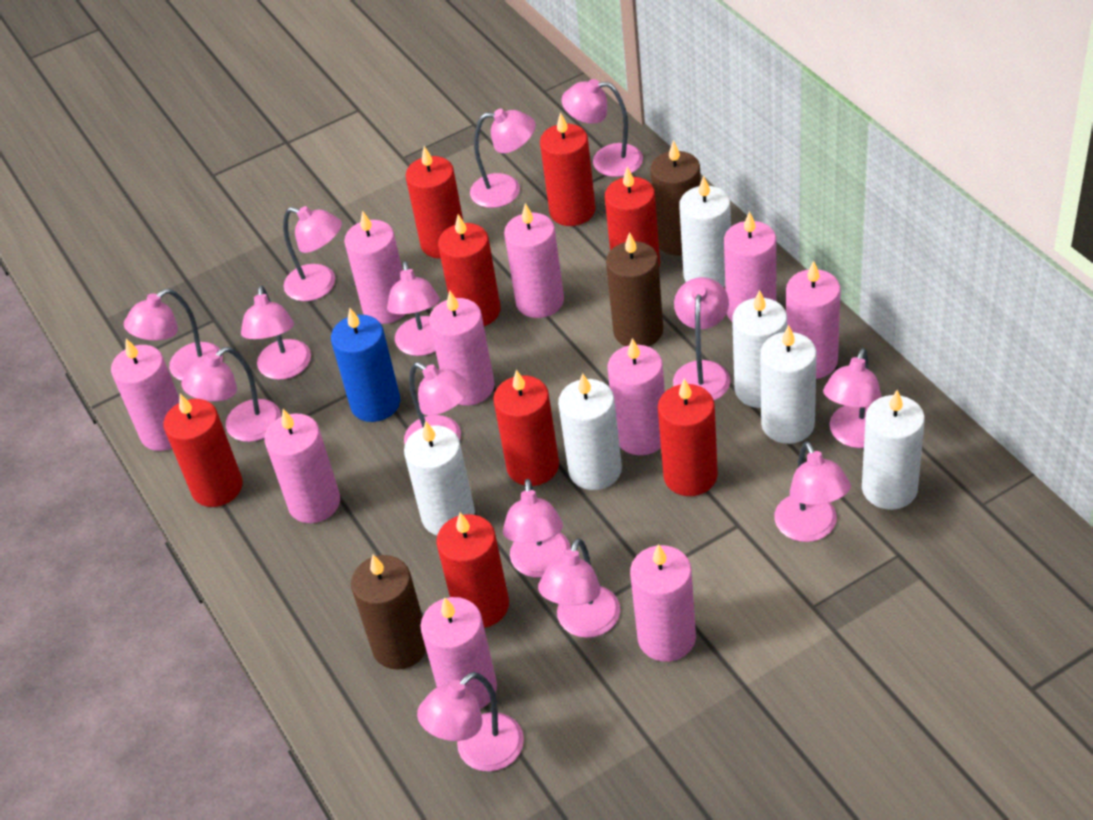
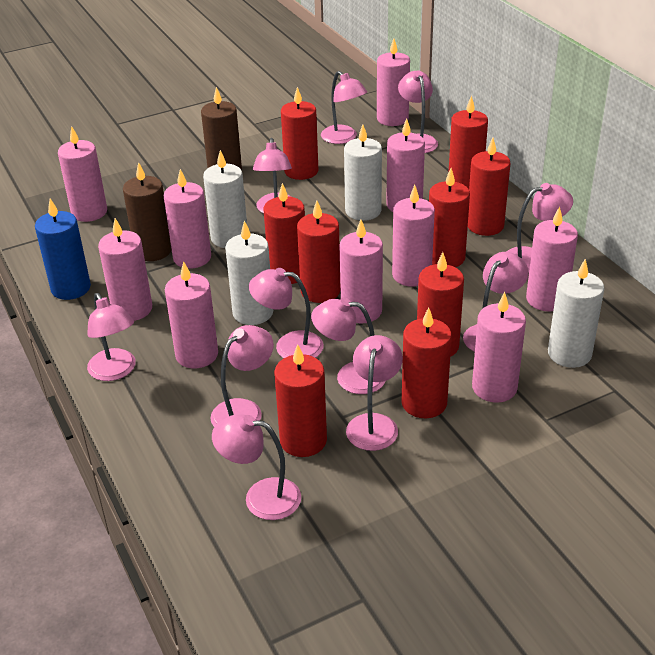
brown candle: 3 -> 2
pink lamp: 14 -> 11
red candle: 8 -> 9
white candle: 6 -> 4

